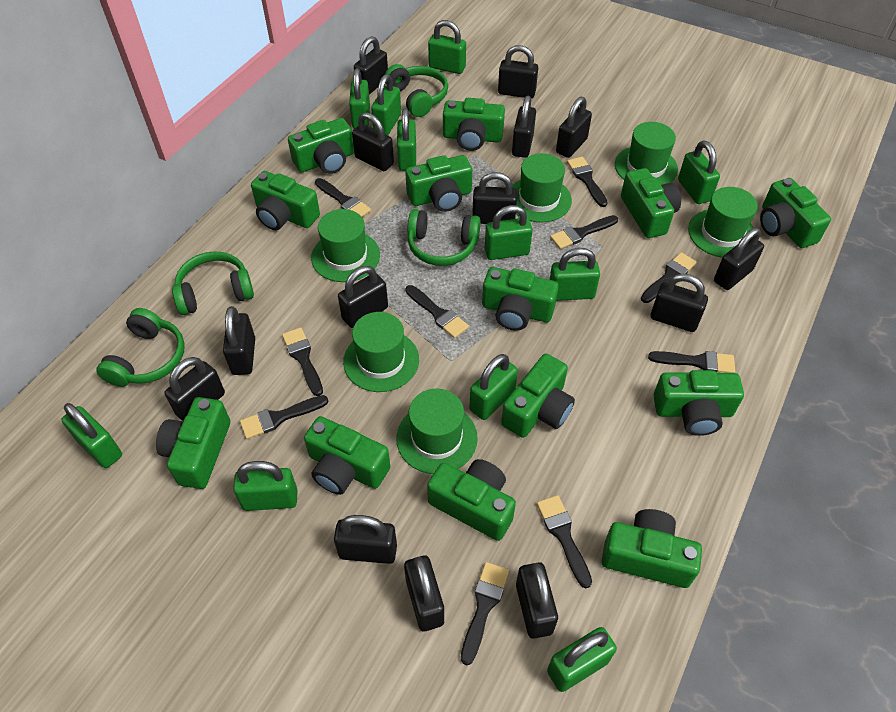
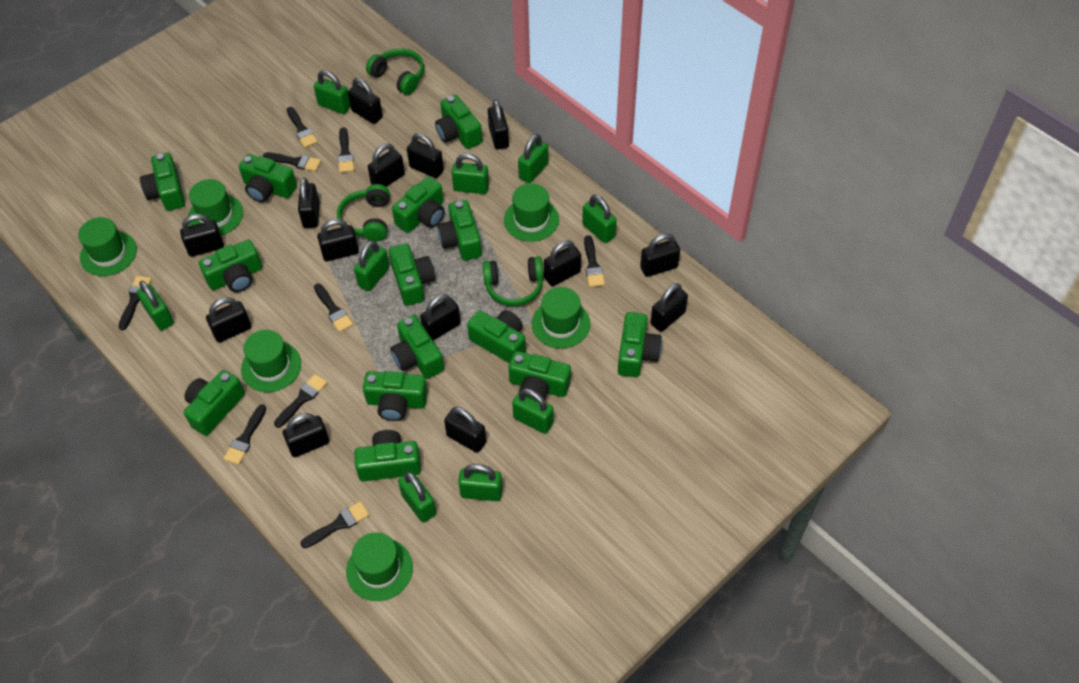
black brush: 10 -> 9
green camera: 13 -> 14
green headphones: 4 -> 3
green padlock: 11 -> 9

